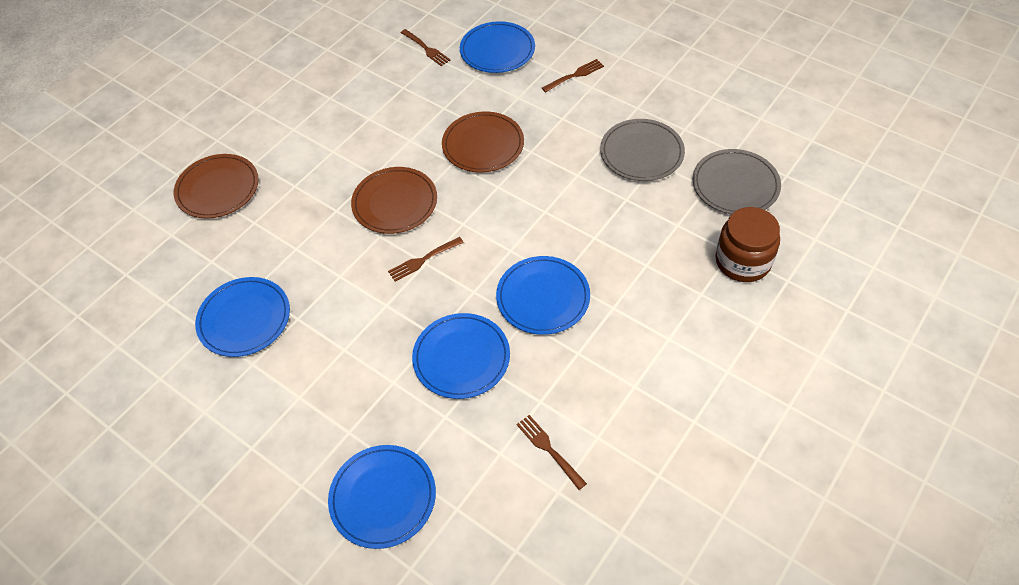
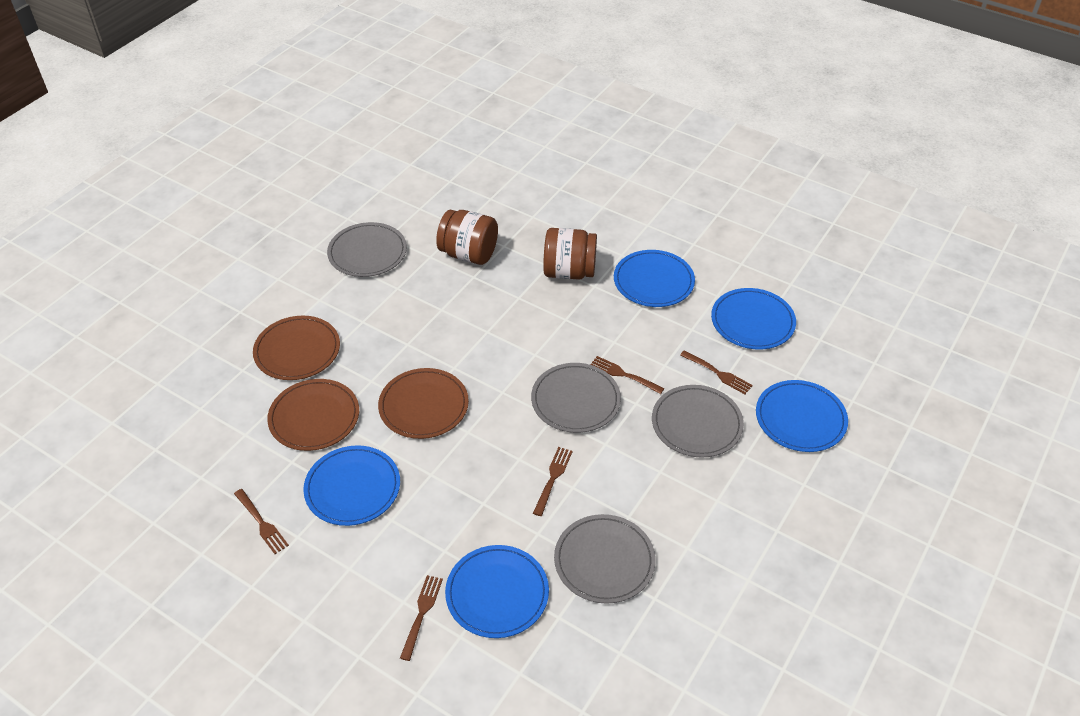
brown fork: 4 -> 5
brown jar: 1 -> 2
grey plate: 2 -> 4

